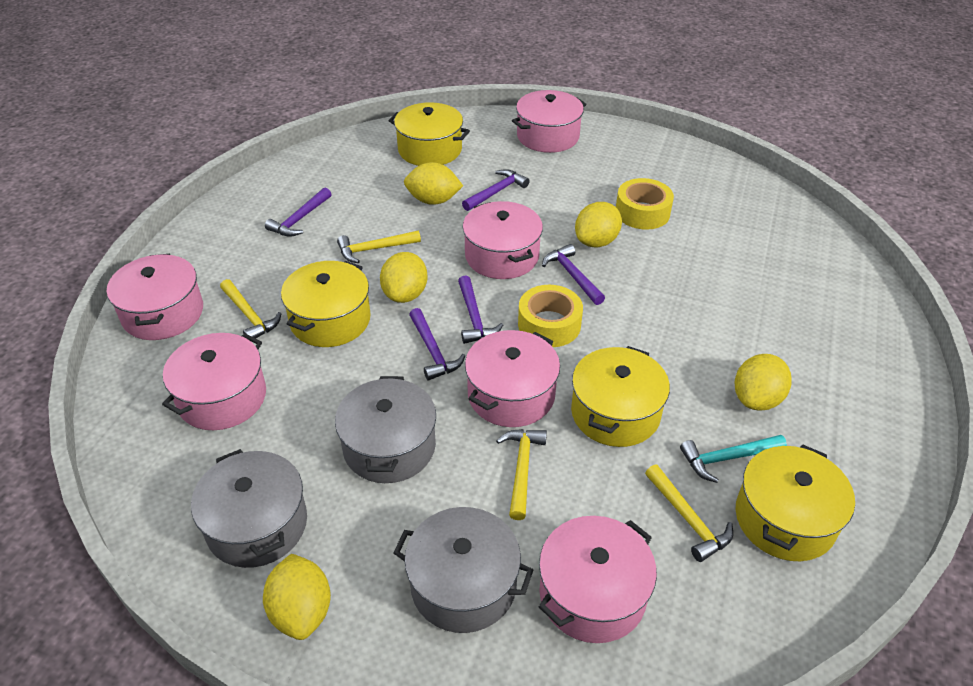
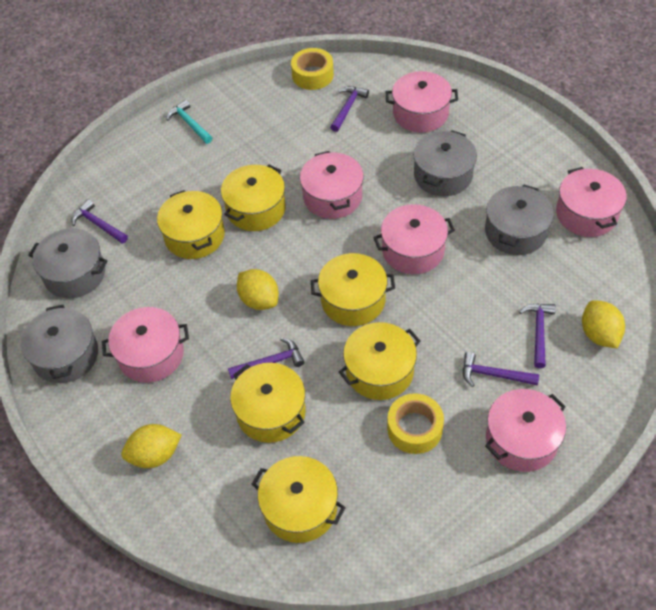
grey pot: 3 -> 4
yellow hammer: 4 -> 0
yellow lemon: 5 -> 3
yellow pot: 4 -> 6

